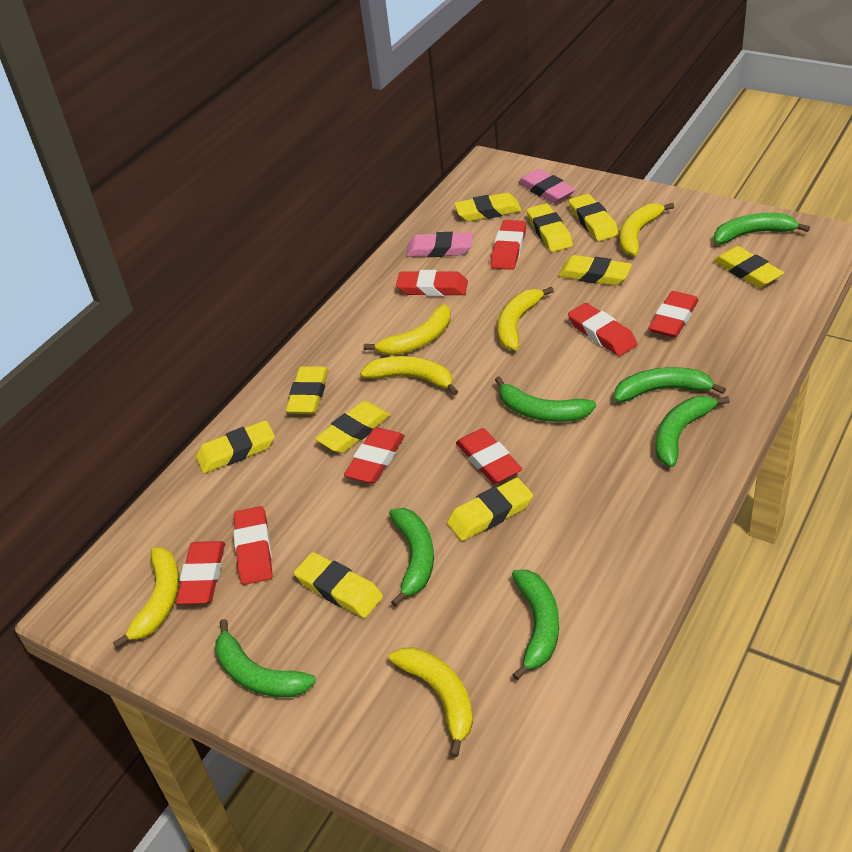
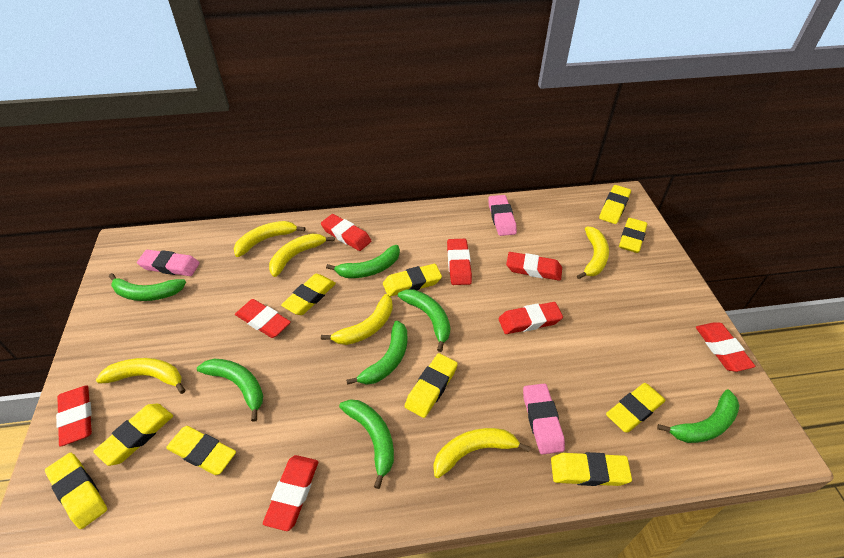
pink eraser: 2 -> 3

